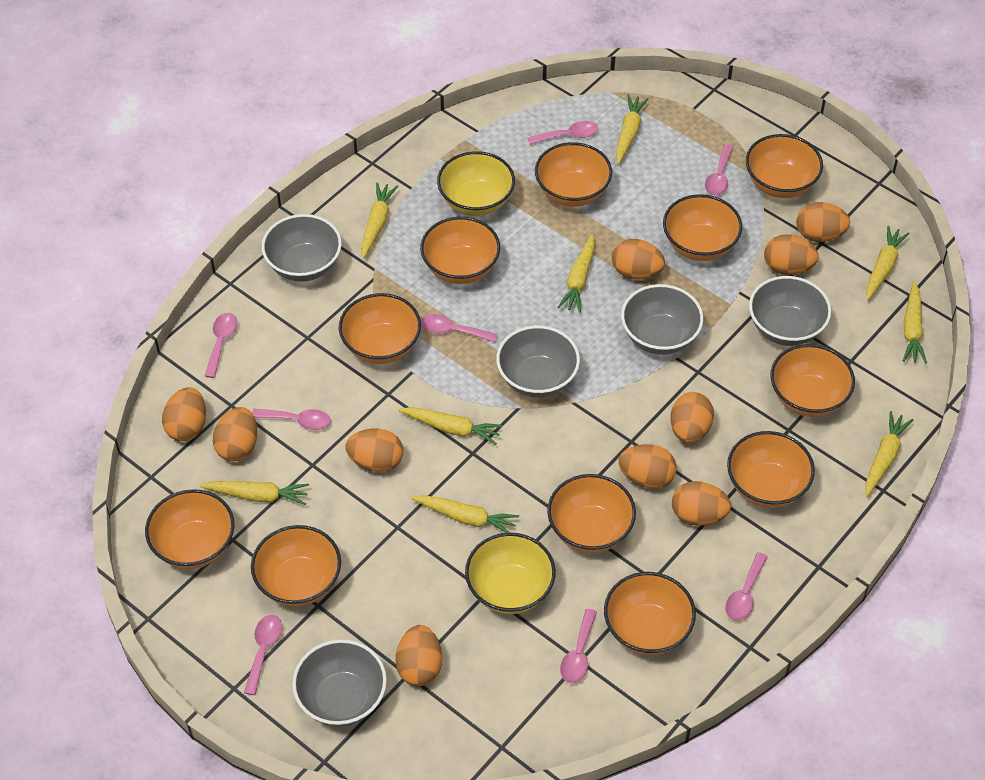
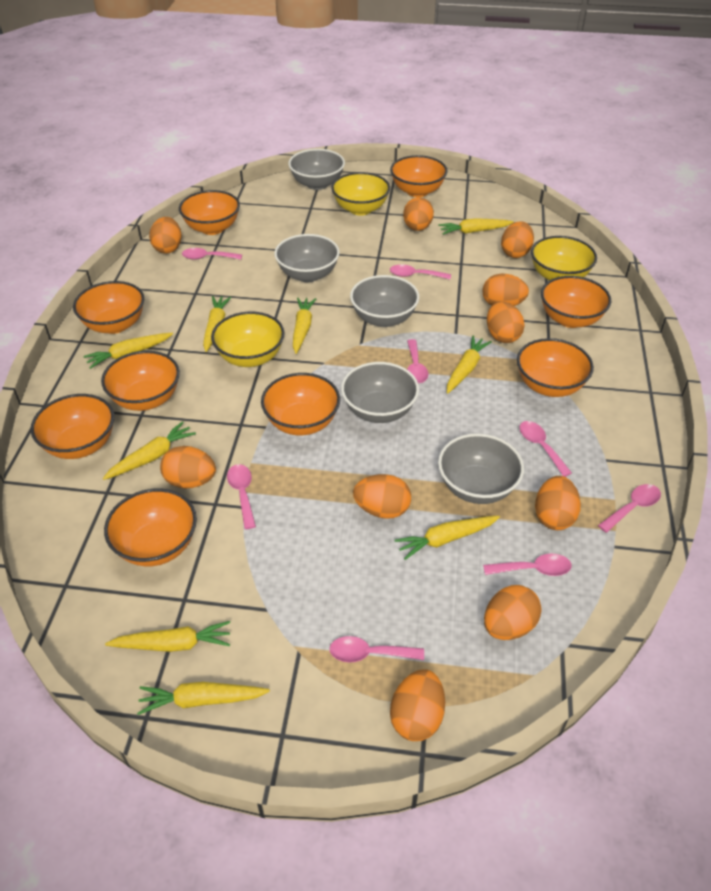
orange bowl: 11 -> 9
yellow bowl: 2 -> 3

